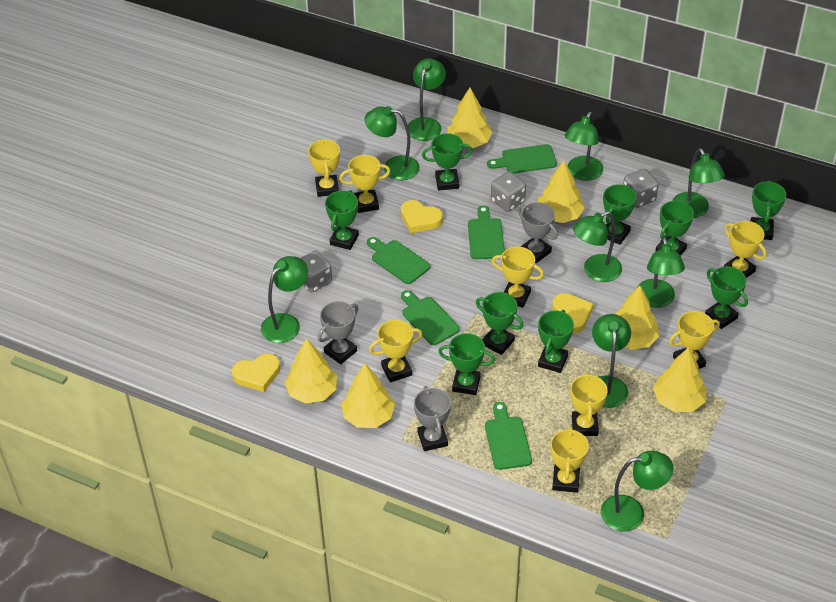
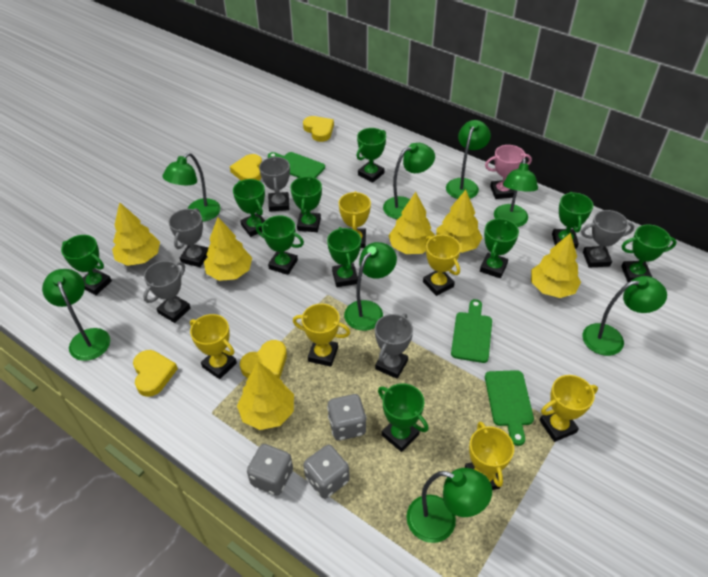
green cutting board: 5 -> 3
green lamp: 9 -> 8
green trophy: 9 -> 10
grey trophy: 3 -> 5
pink trophy: 0 -> 1
yellow heart: 3 -> 4
yellow trophy: 8 -> 6

